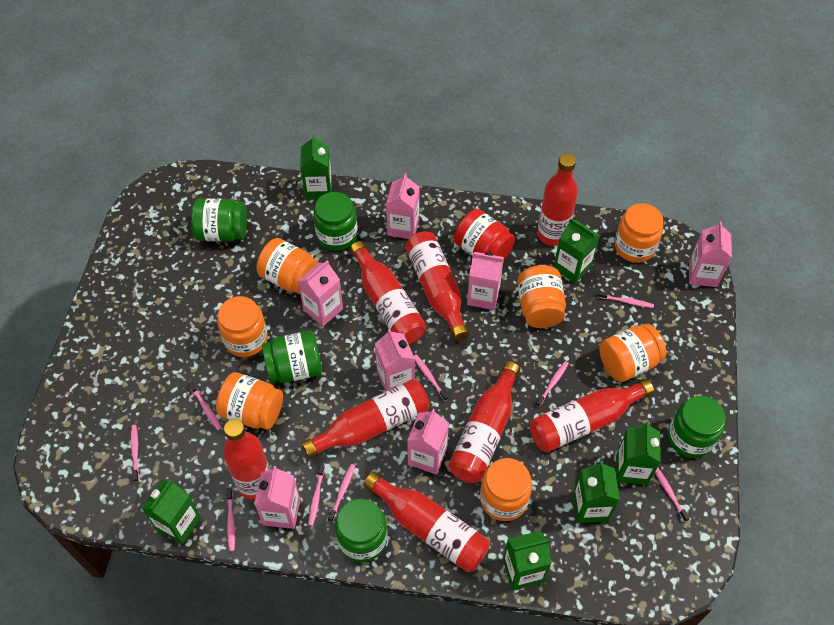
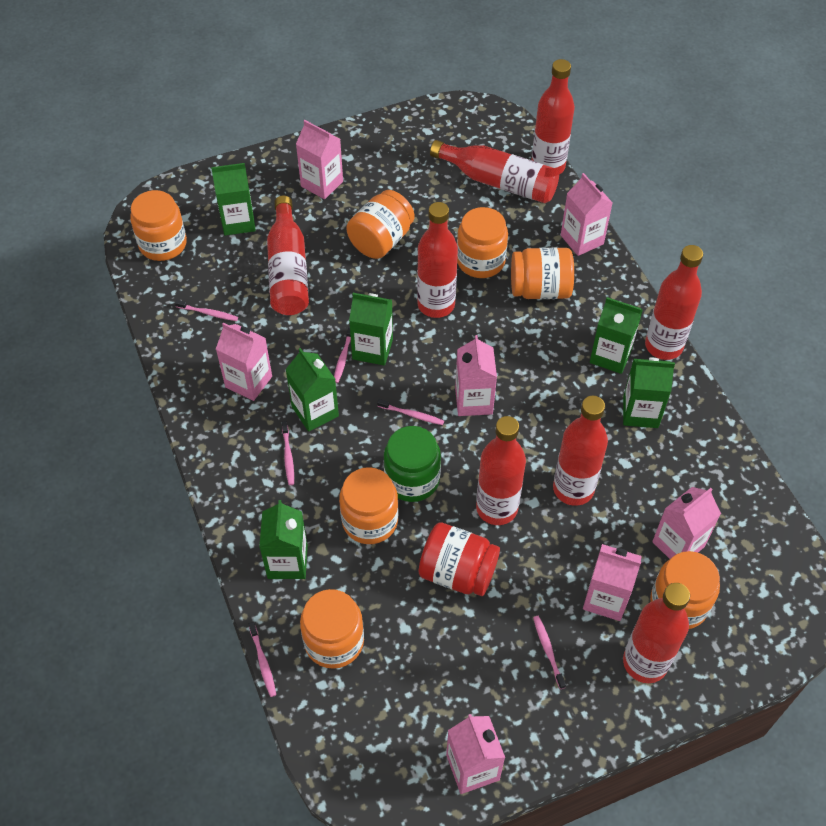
green jar: 5 -> 1
pink toothbrush: 9 -> 6

